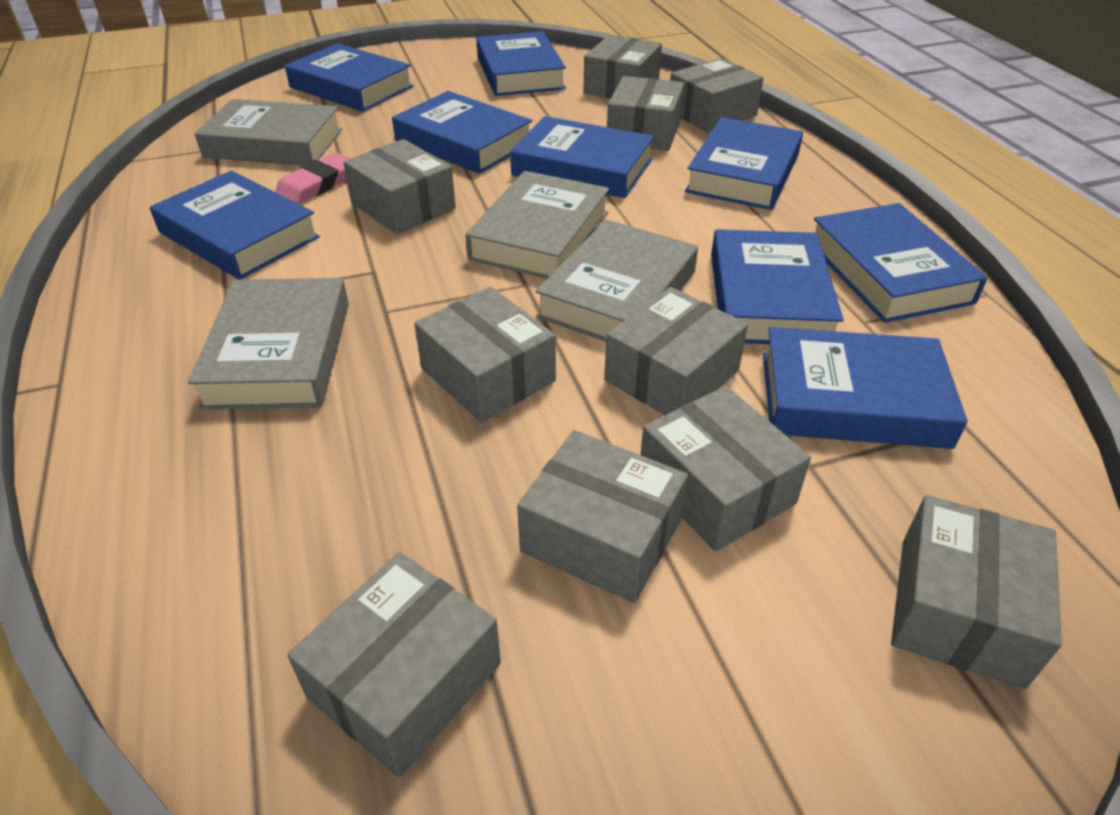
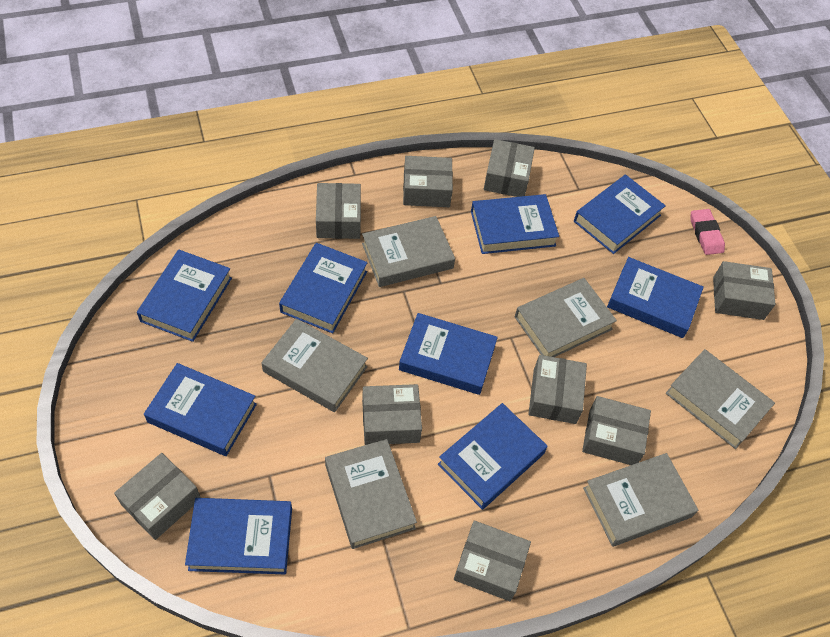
grey book: 4 -> 6
grey box: 10 -> 9

